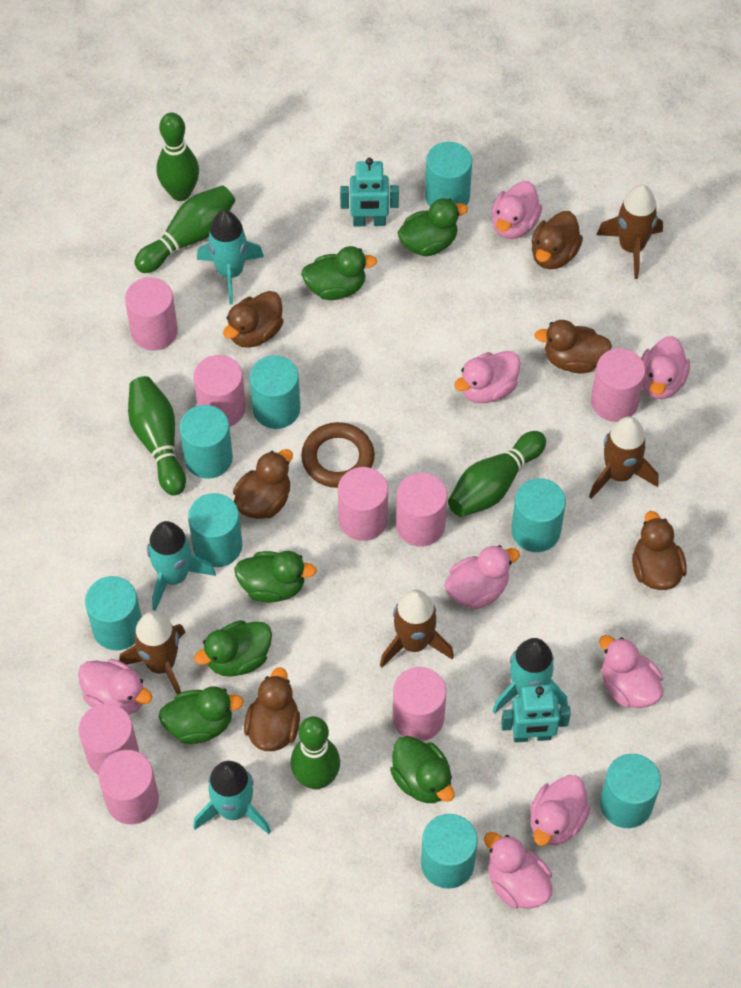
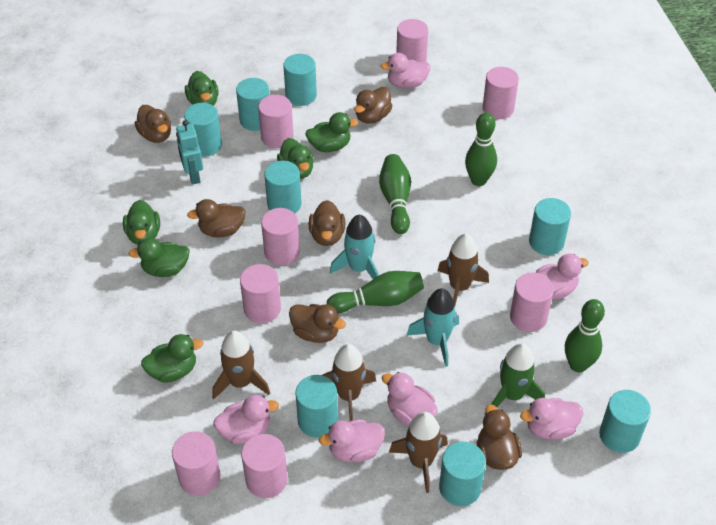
brown ring: 1 -> 0
green bowling pin: 5 -> 4
green rocket: 0 -> 1
pink duck: 8 -> 6
turquoise robot: 2 -> 1
turquoise rocket: 4 -> 2

